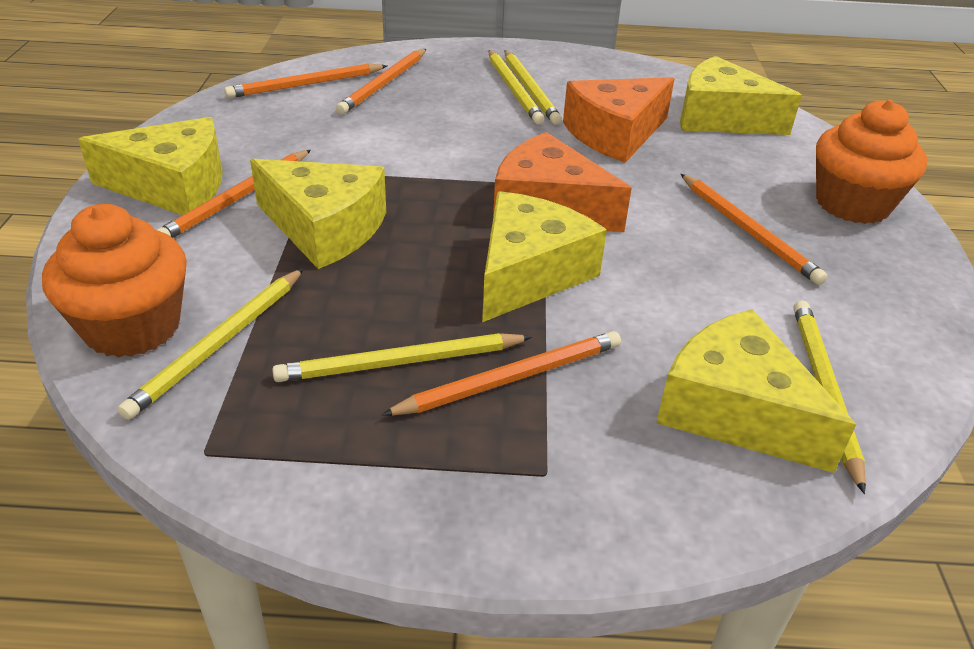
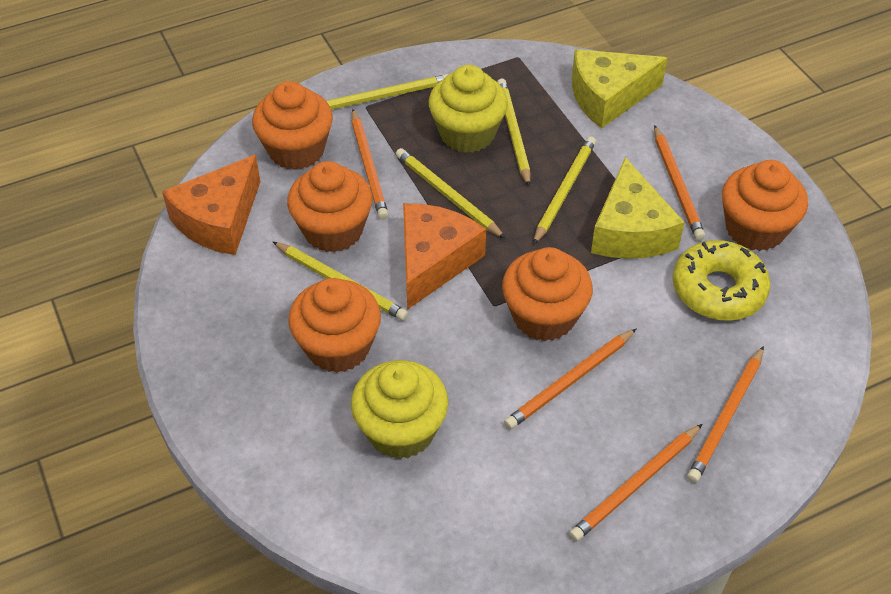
orange cupcake: 2 -> 5
yellow cheese: 5 -> 2
yellow cupcake: 0 -> 2
yellow donut: 0 -> 1

